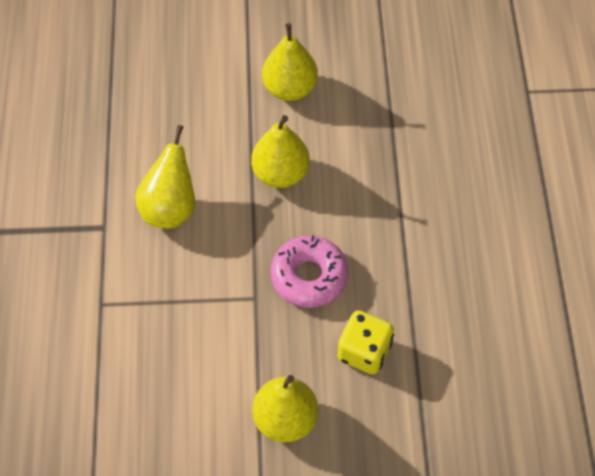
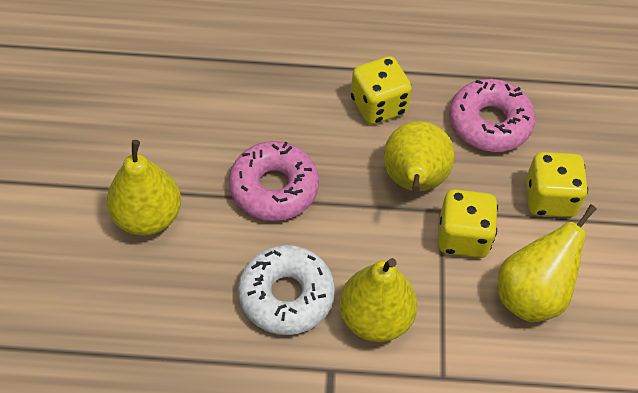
pink donut: 1 -> 2
white donut: 0 -> 1
yellow dice: 1 -> 3

